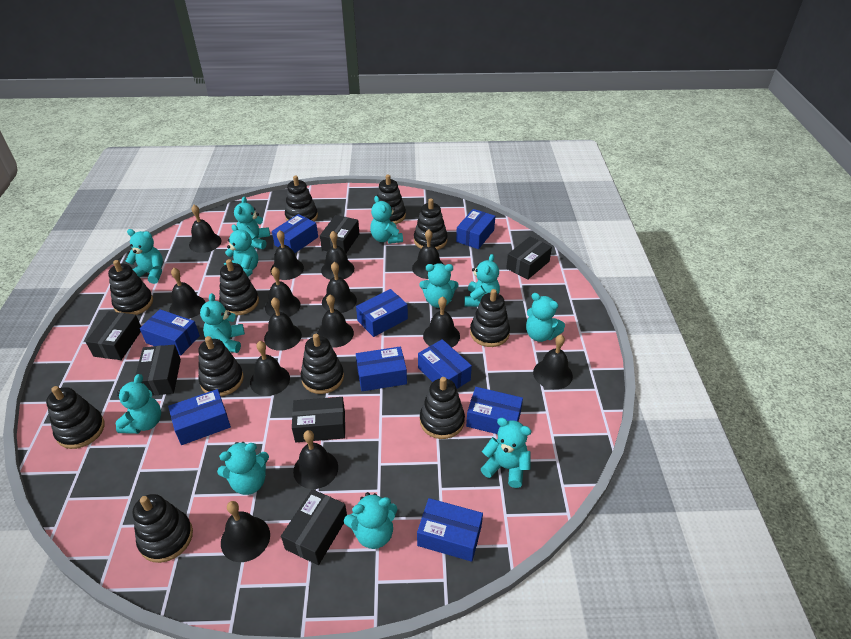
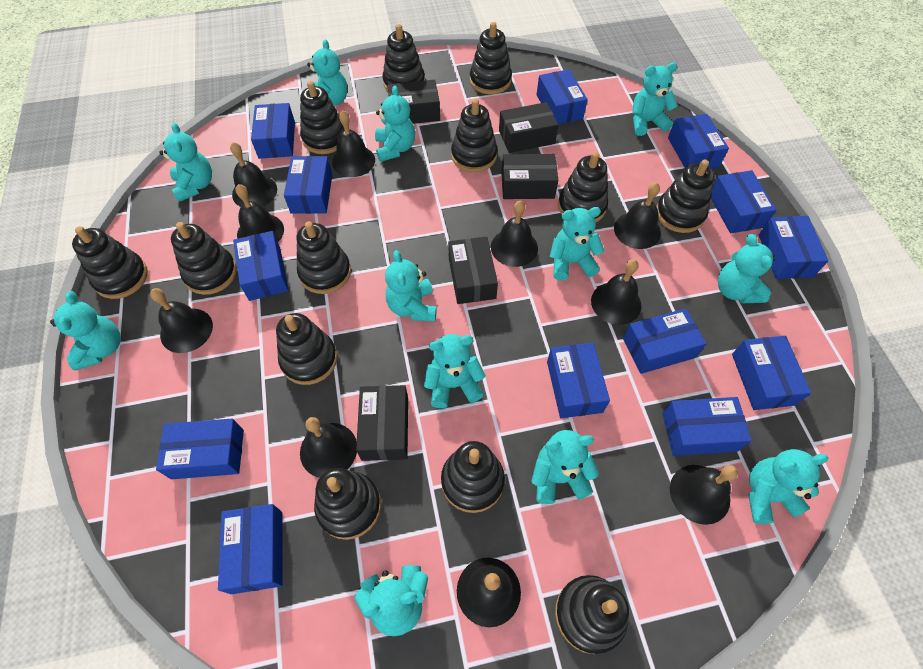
black bell: 14 -> 10
black box: 6 -> 5
black stacking toy: 11 -> 13
blue box: 9 -> 13

